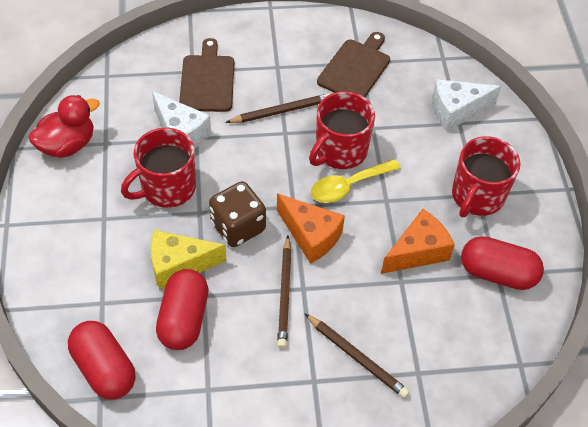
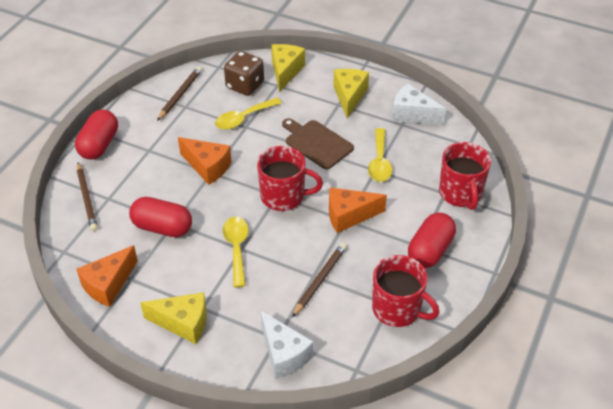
brown cutting board: 2 -> 1
orange cheese: 2 -> 3
red duck: 1 -> 0
yellow cheese: 1 -> 3
yellow spoon: 1 -> 3

